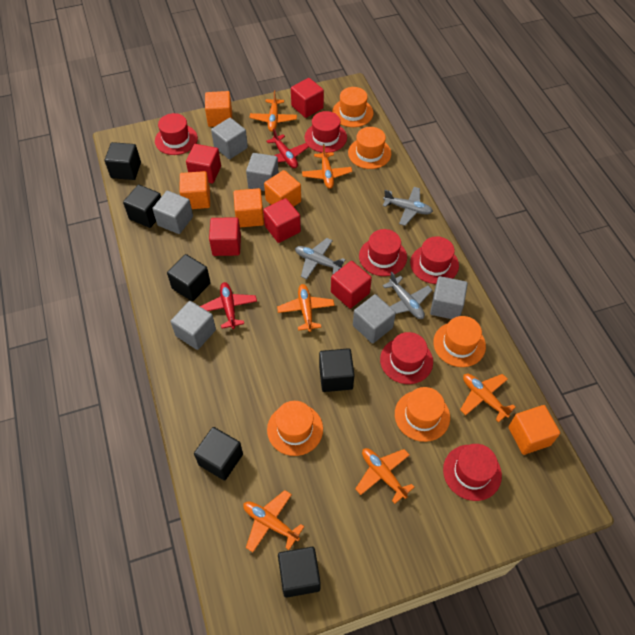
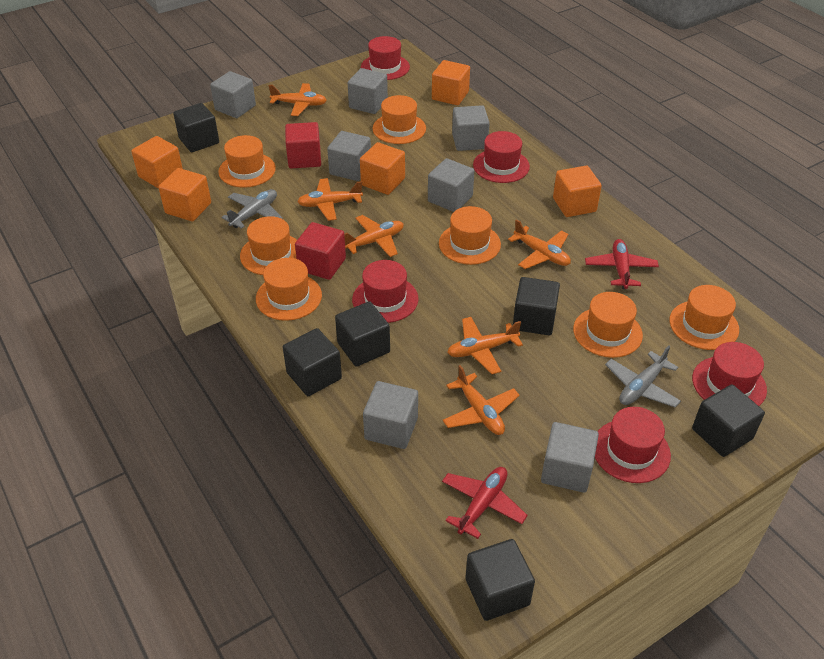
grey cube: 6 -> 7
grey plane: 3 -> 2
orange hat: 5 -> 7
red cube: 5 -> 2
red hat: 6 -> 5

